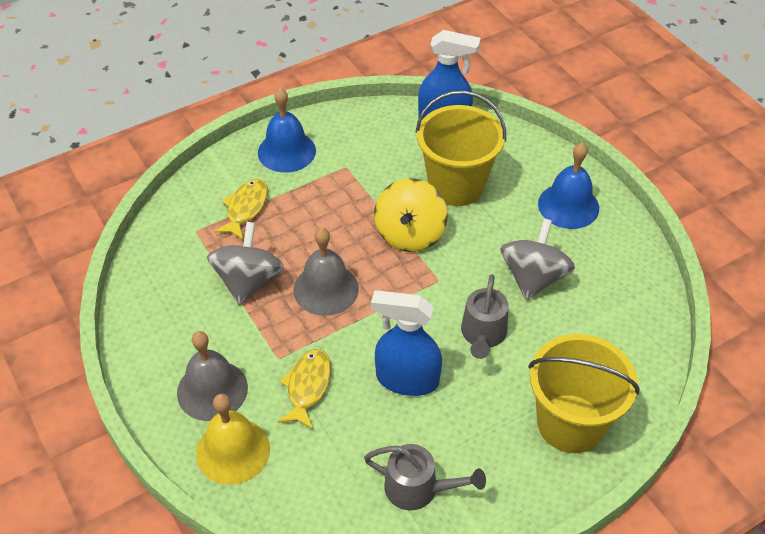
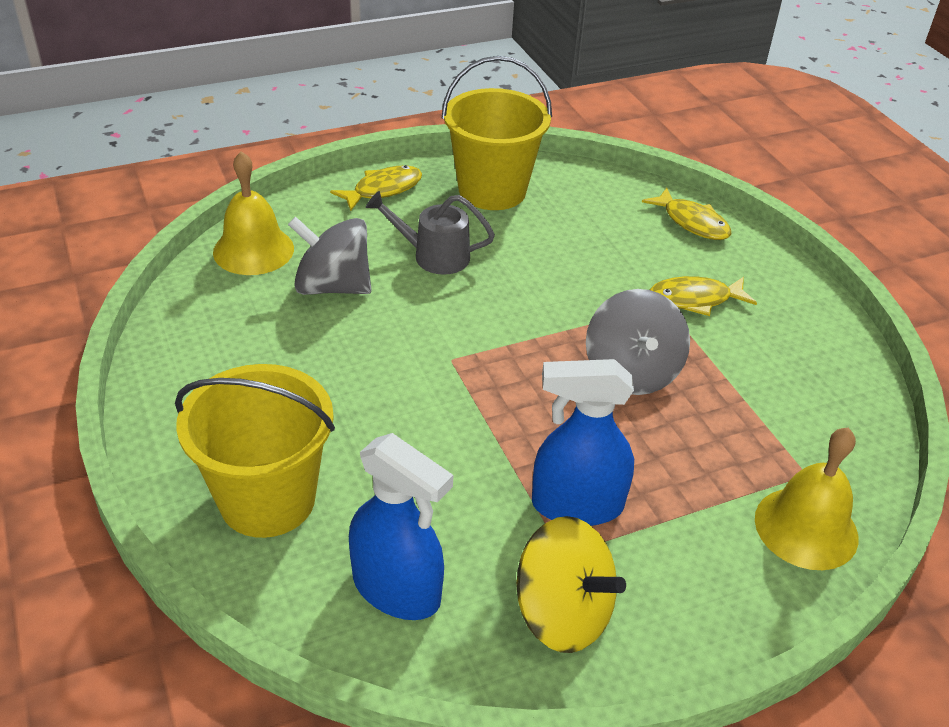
blue bell: 2 -> 0
grey bell: 2 -> 0
grey watering can: 2 -> 1
yellow bell: 1 -> 2
yellow fish: 2 -> 3

